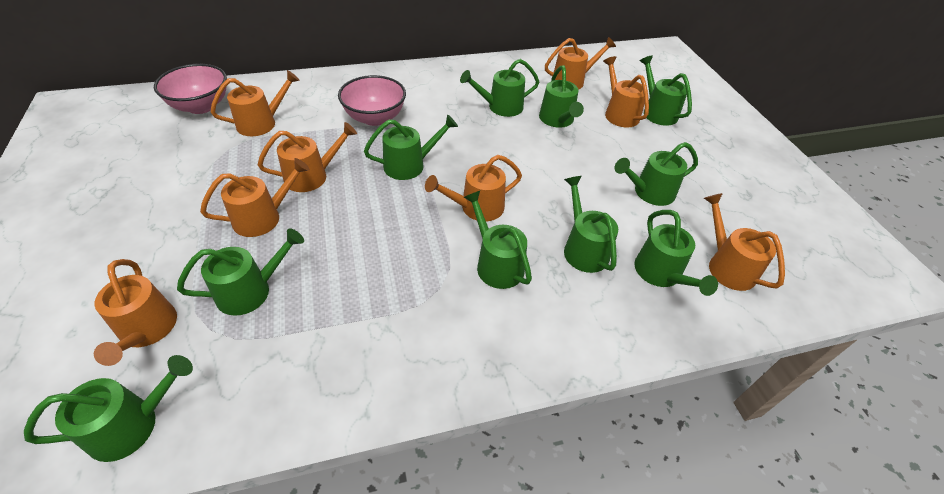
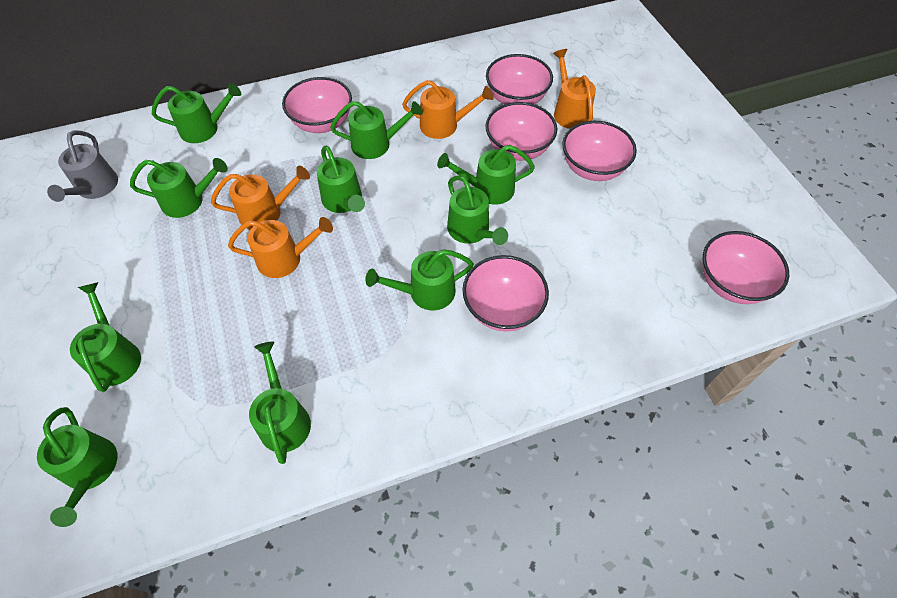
grey watering can: 0 -> 1
orange watering can: 8 -> 4
pink bowl: 2 -> 6

